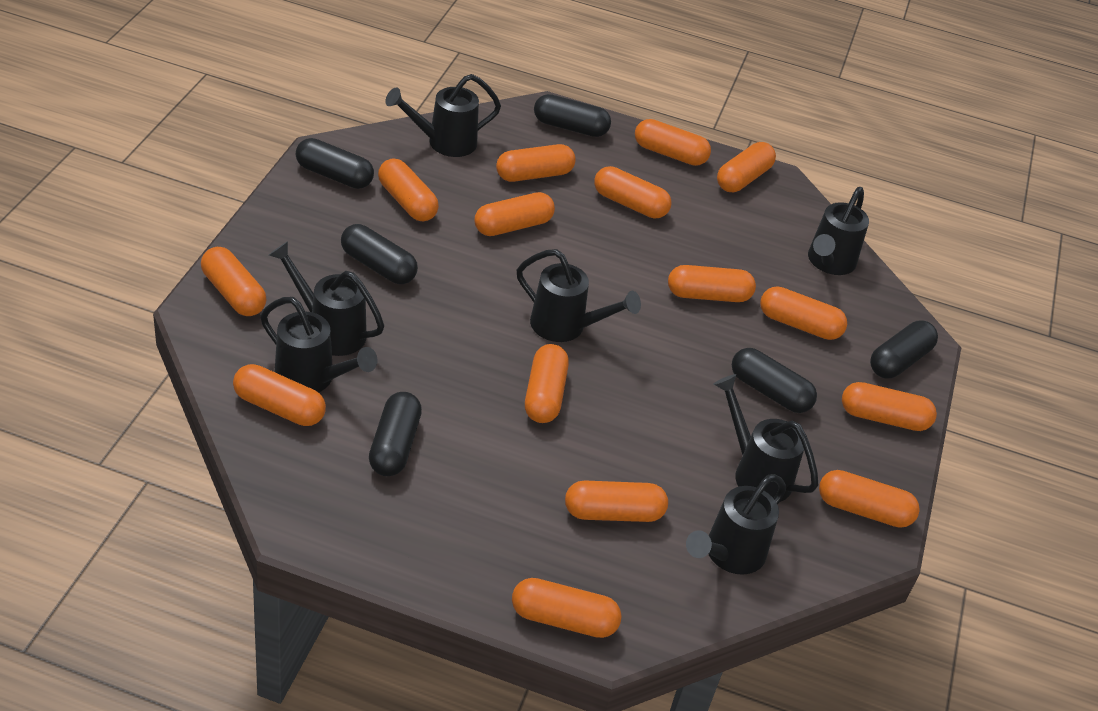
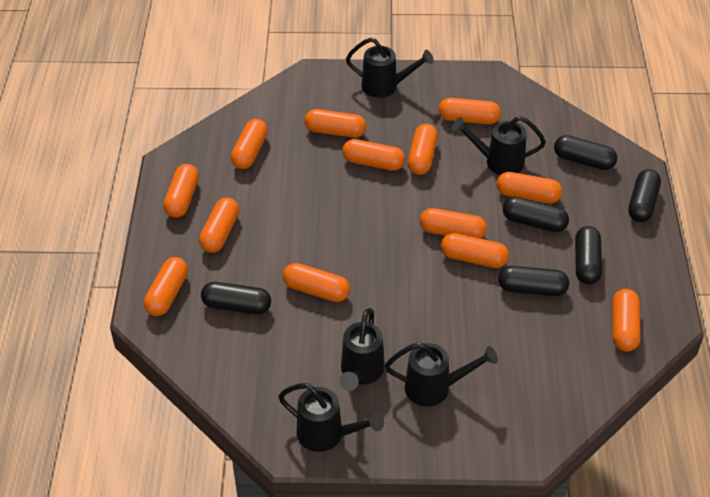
black watering can: 7 -> 5
orange capsule: 15 -> 13

